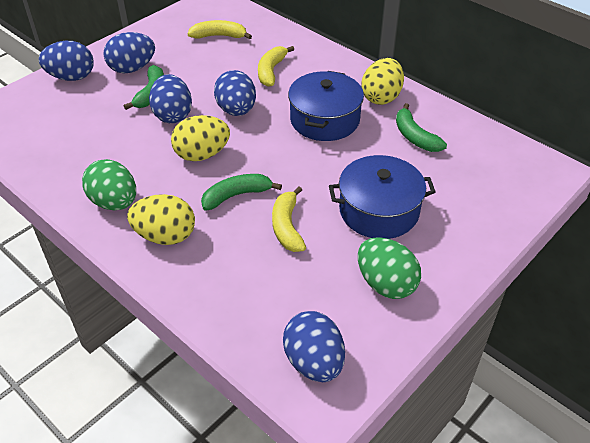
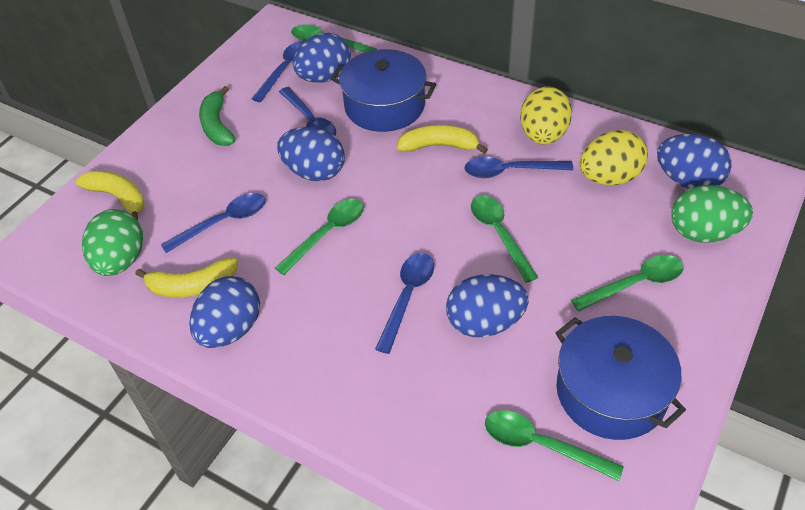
blue spoon: 0 -> 5
green banana: 3 -> 1
green spoon: 0 -> 5
yellow egg: 3 -> 2

